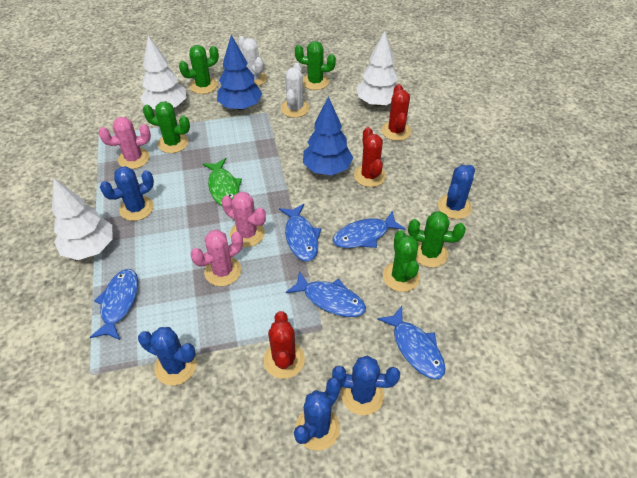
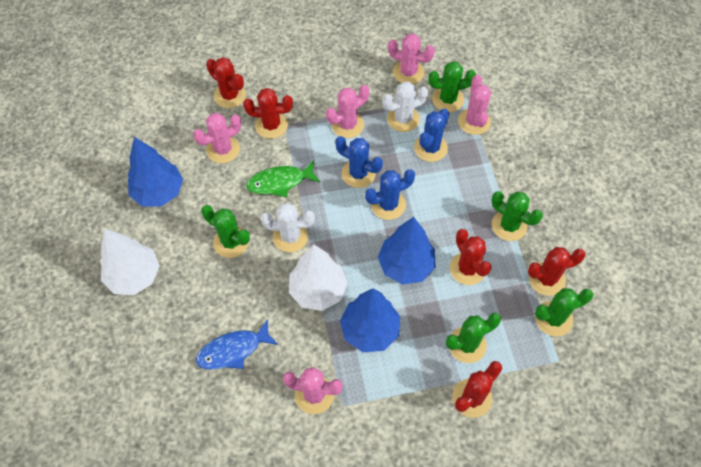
blue cactus: 5 -> 3
blue fish: 5 -> 1
blue tree: 2 -> 3
pink cactus: 3 -> 5
red cactus: 3 -> 5
white tree: 3 -> 2

